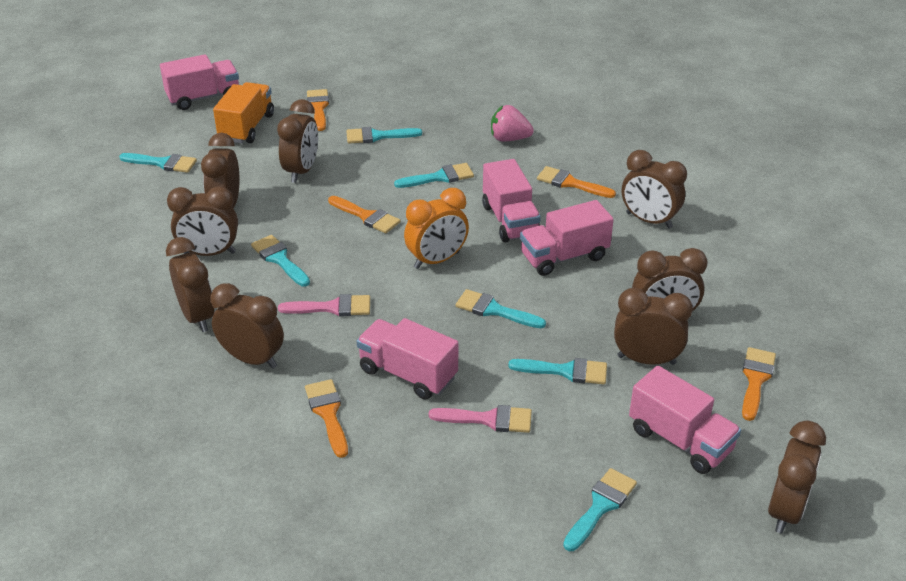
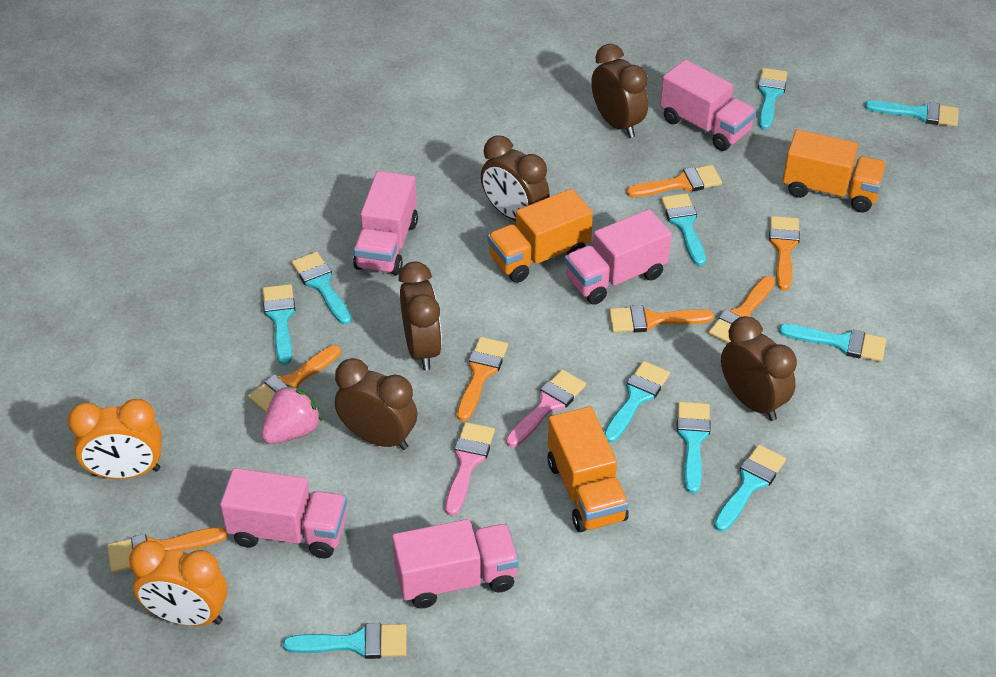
brown clock: 9 -> 5
orange brush: 5 -> 7
orange clock: 1 -> 2
orange truck: 1 -> 3
turquoise brush: 7 -> 10

